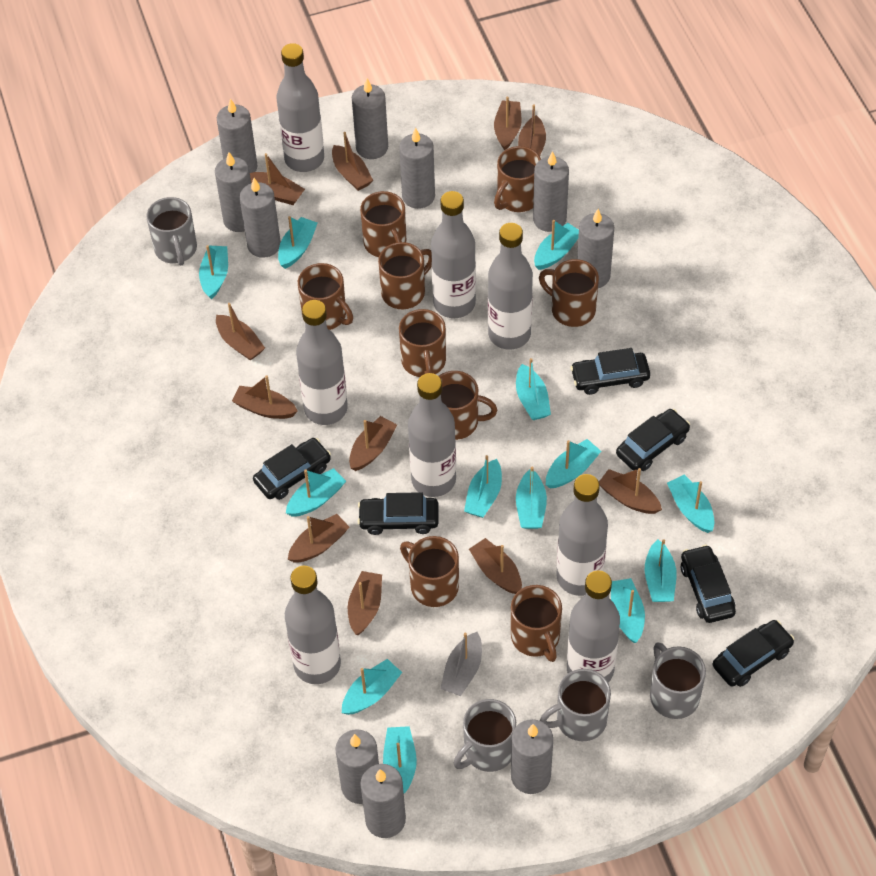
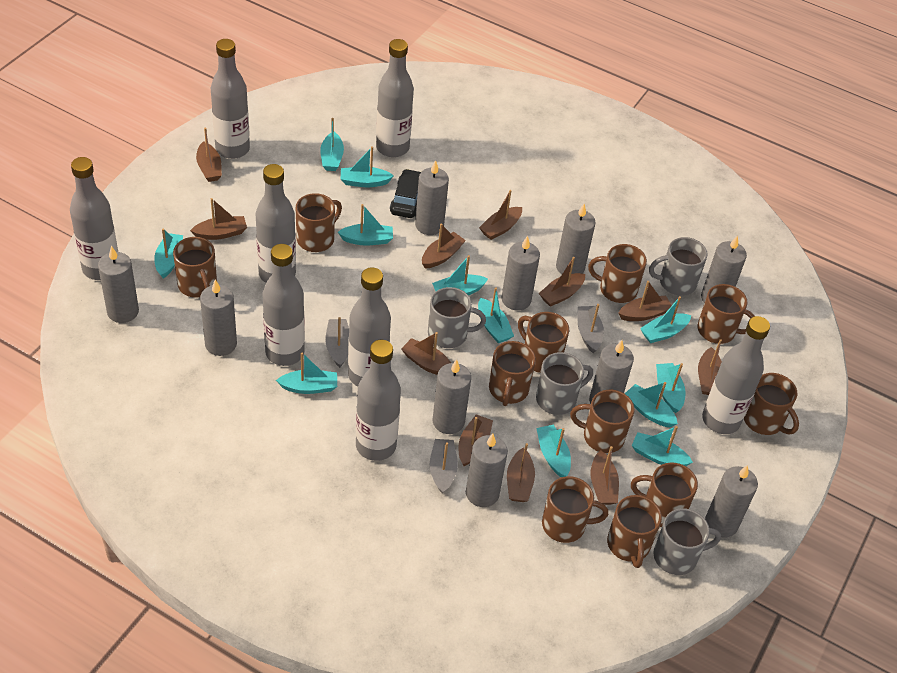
black car: 6 -> 1
brown mug: 9 -> 11
grey boat: 1 -> 3
turquoise boat: 13 -> 12

